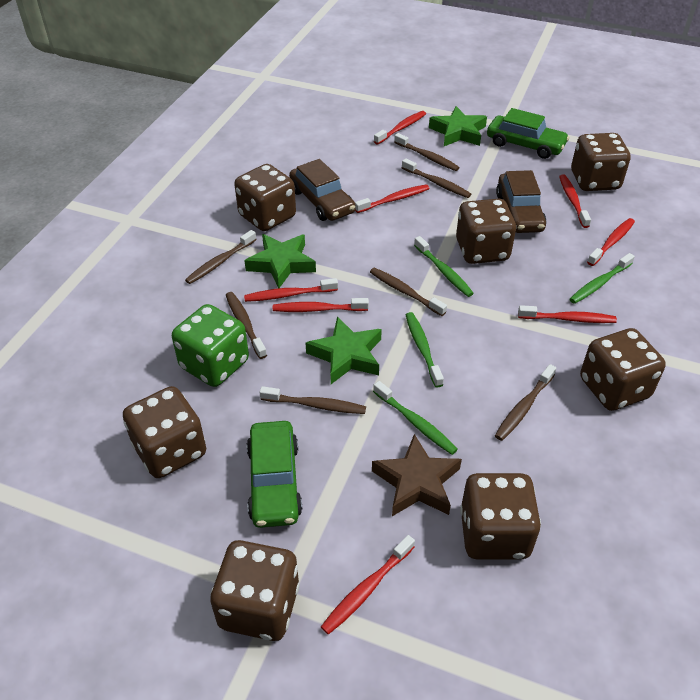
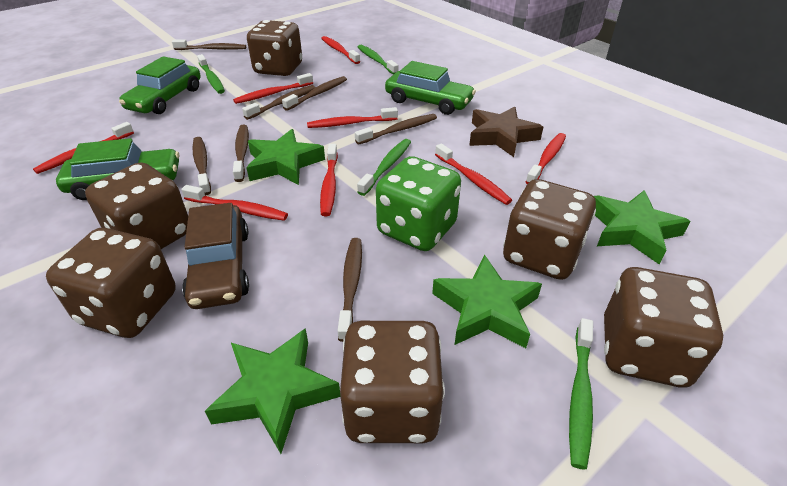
brown car: 2 -> 1
brown dice: 7 -> 6
green car: 2 -> 3
green star: 3 -> 4

